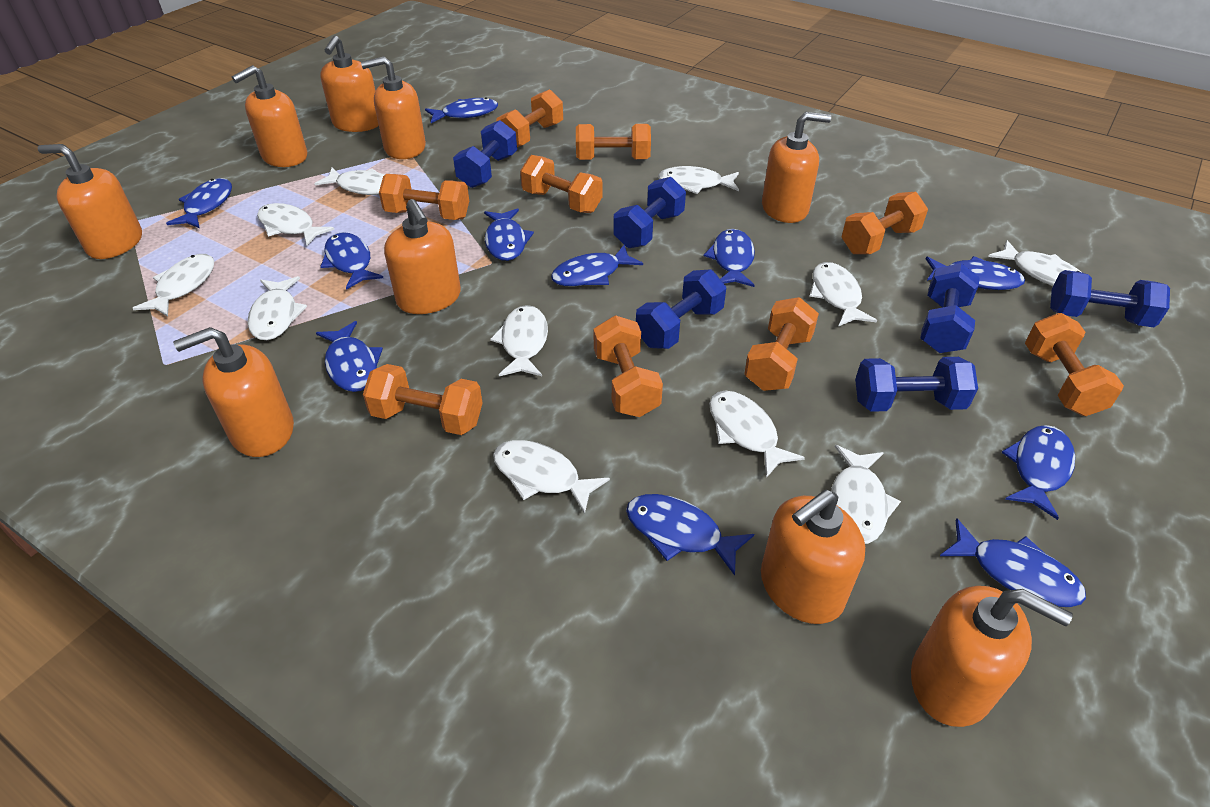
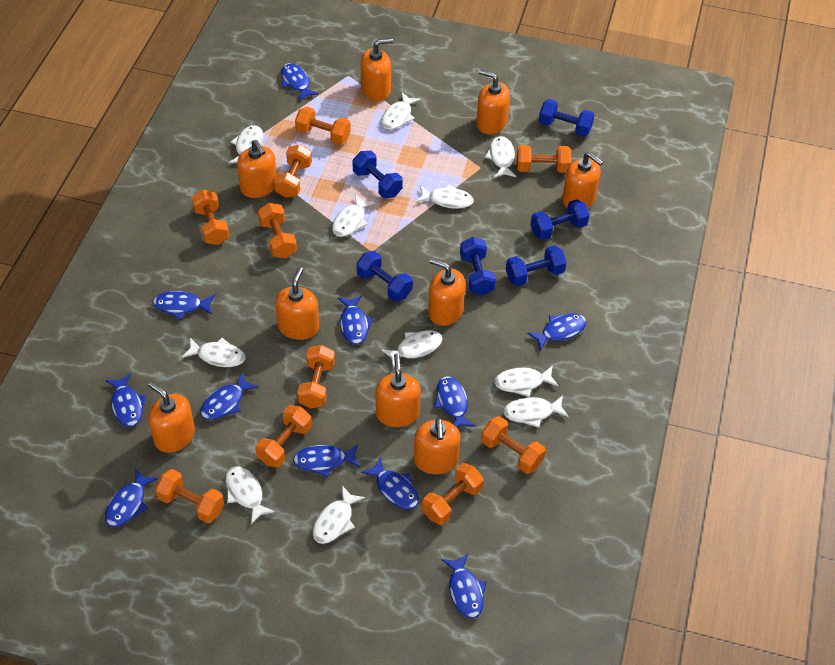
orange dumbbell: 9 -> 10

